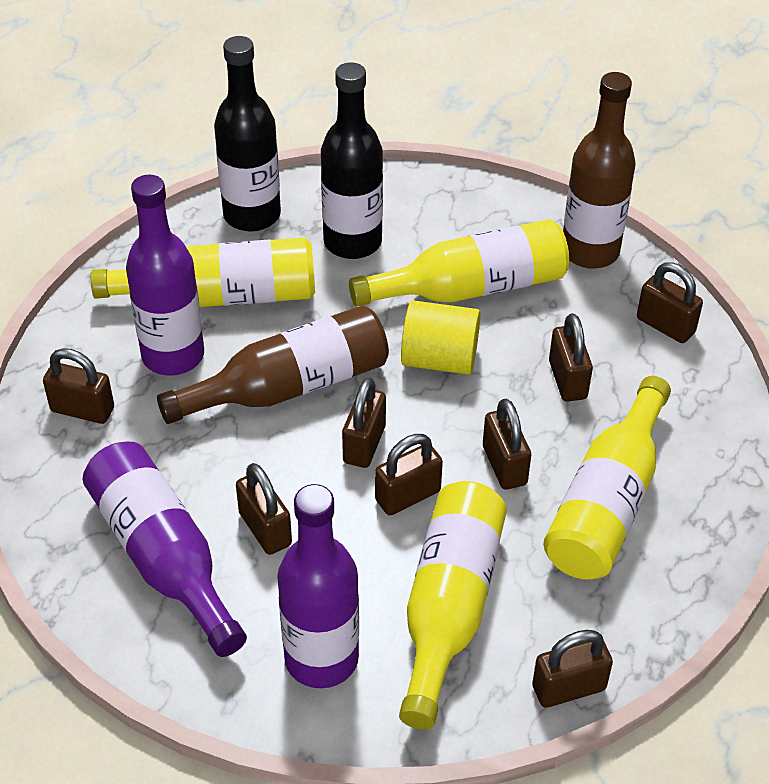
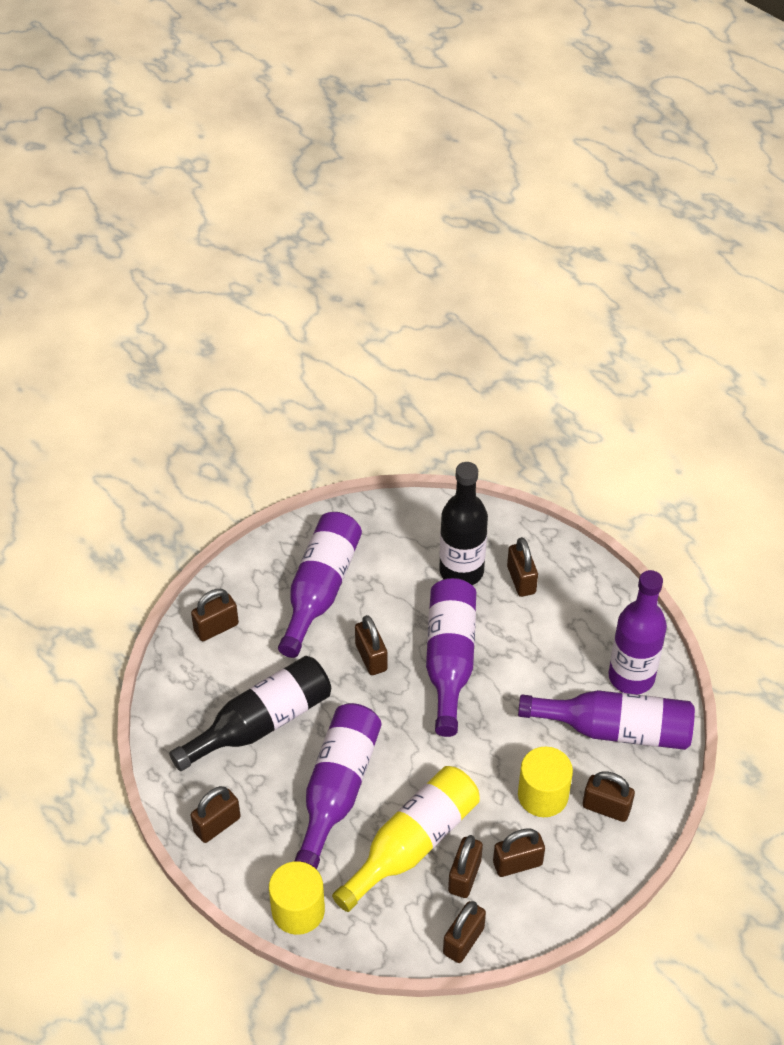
brown bottle: 2 -> 0
purple bottle: 3 -> 5
yellow bottle: 4 -> 1
yellow cylinder: 1 -> 2

